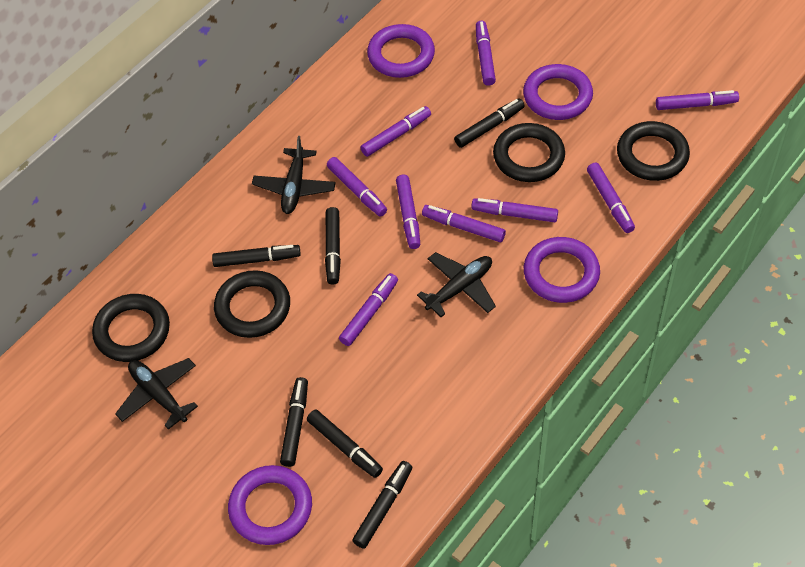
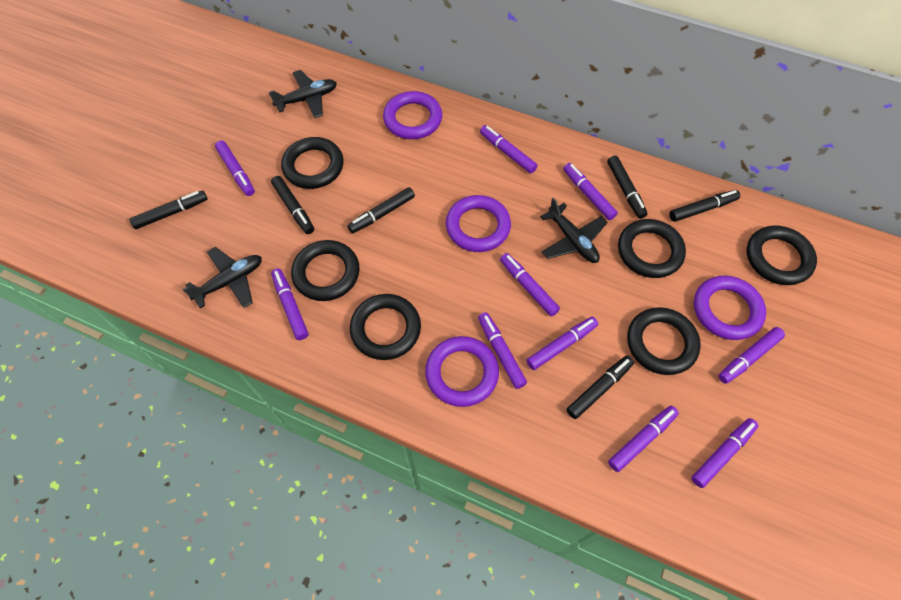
black ring: 4 -> 6
purple marker: 9 -> 10

